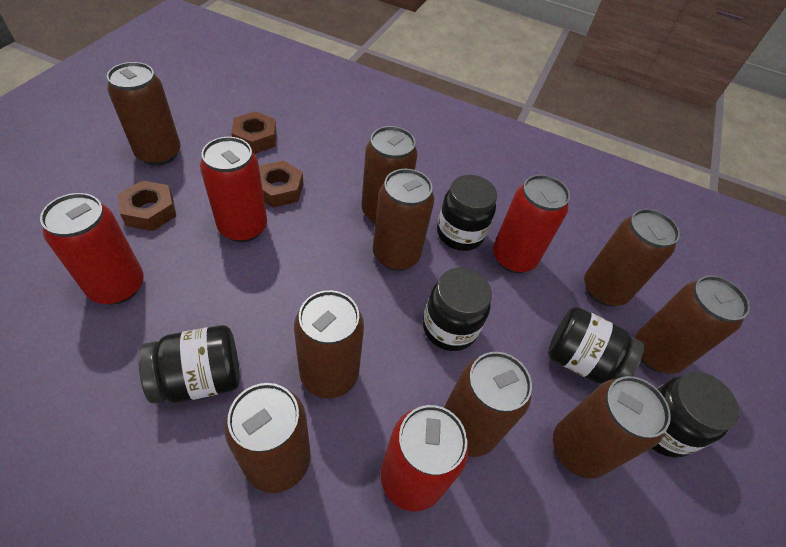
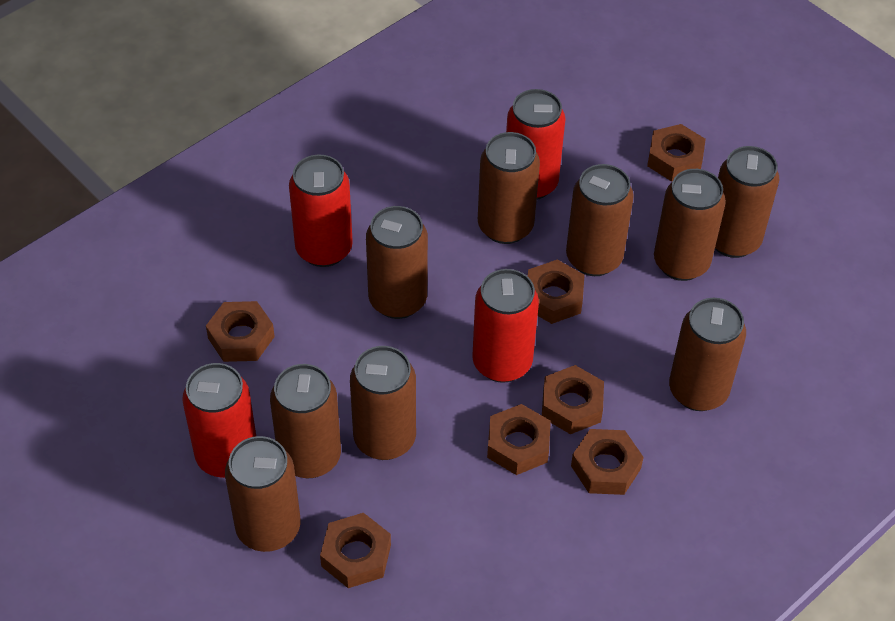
black jar: 5 -> 0
brown nut: 3 -> 7

